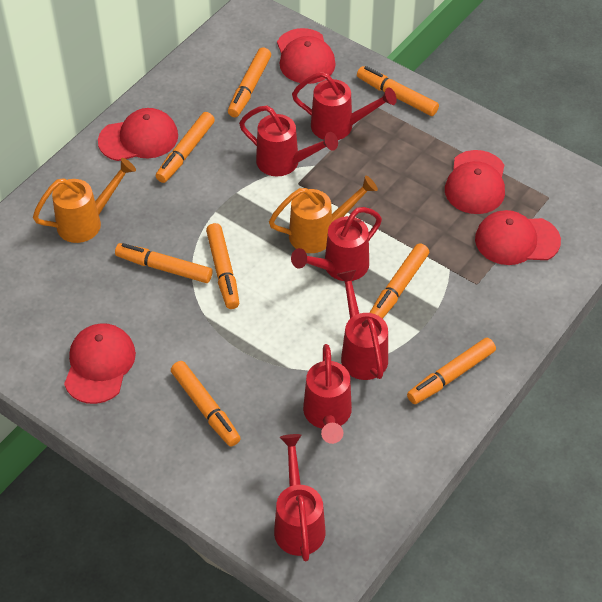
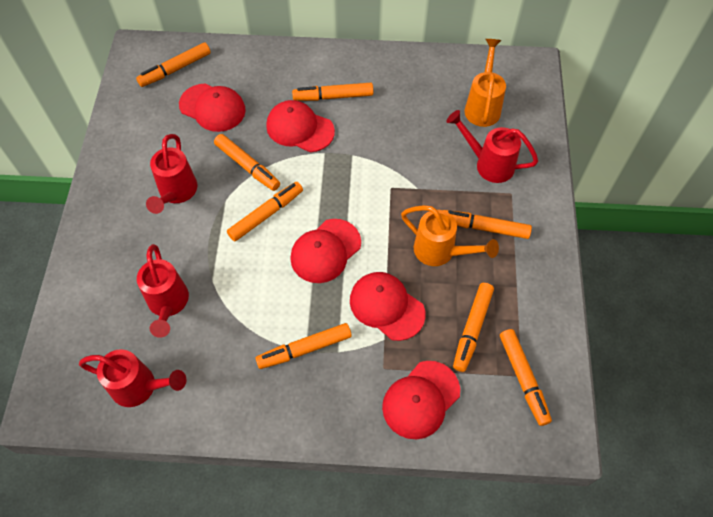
red watering can: 6 -> 4

